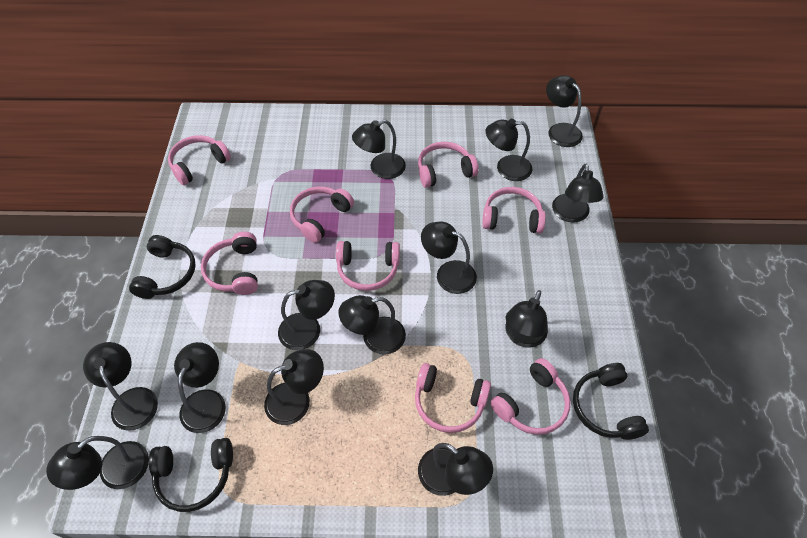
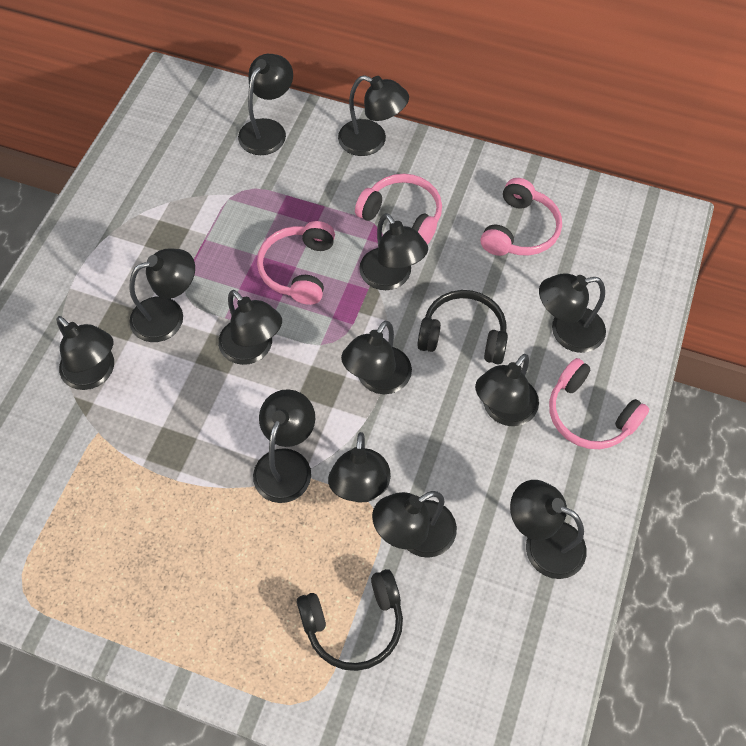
black headphones: 3 -> 2
pink headphones: 8 -> 4

